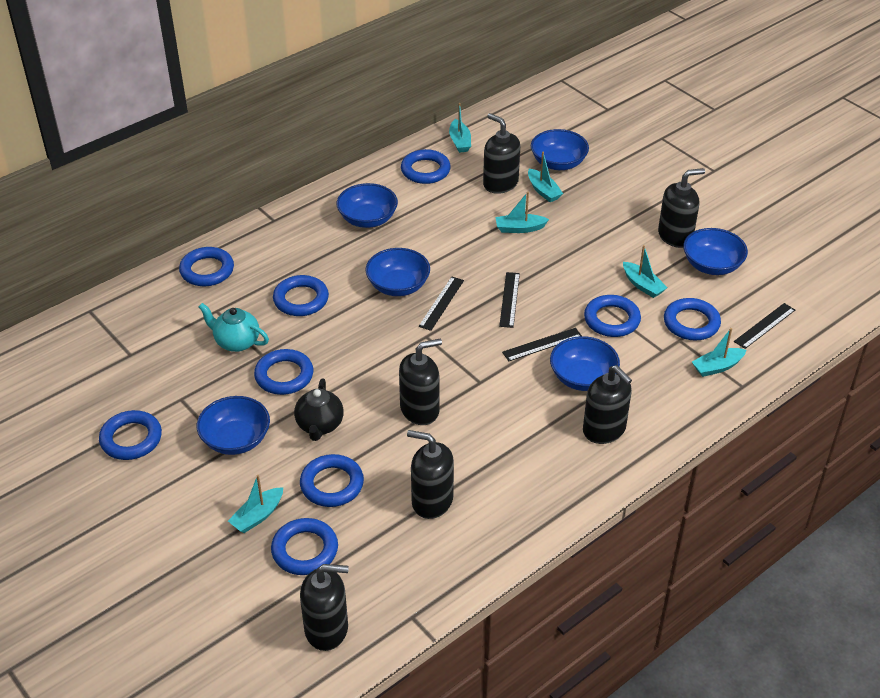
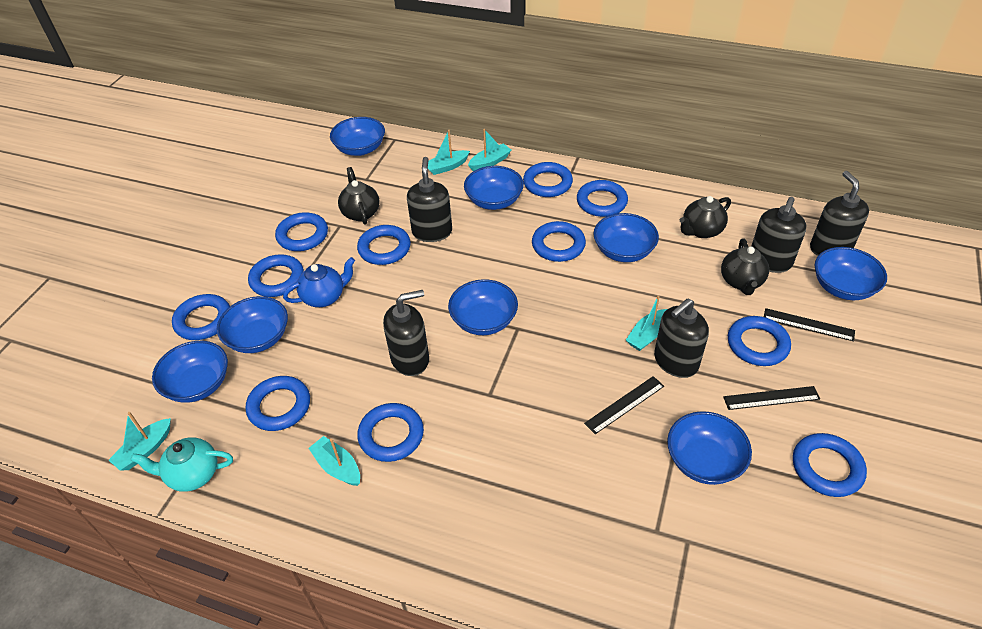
black ruler: 4 -> 3
black soap dispenser: 6 -> 5
black teapot: 1 -> 3
blue bowl: 6 -> 8
blue ring: 9 -> 11
blue teapot: 0 -> 1
turquoise boat: 6 -> 5

